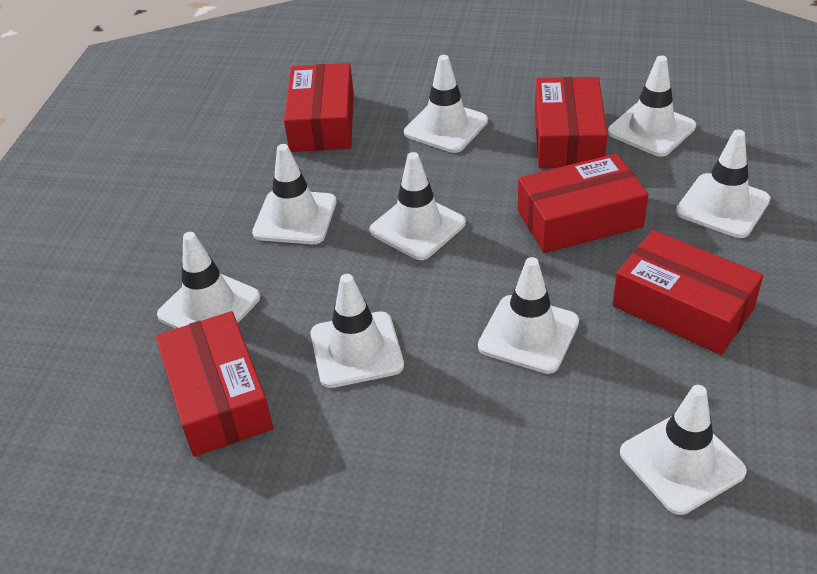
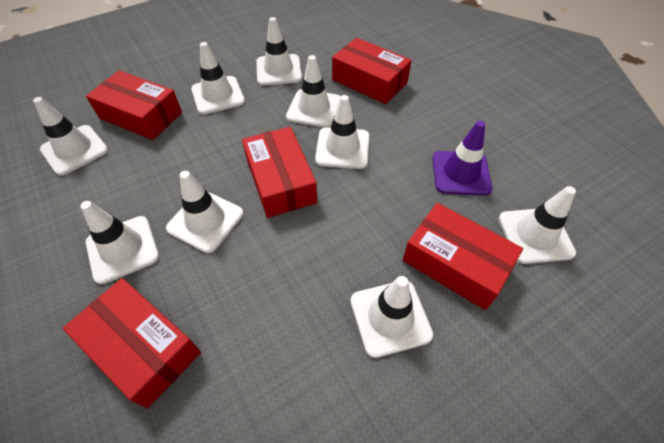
purple traffic cone: 0 -> 1

